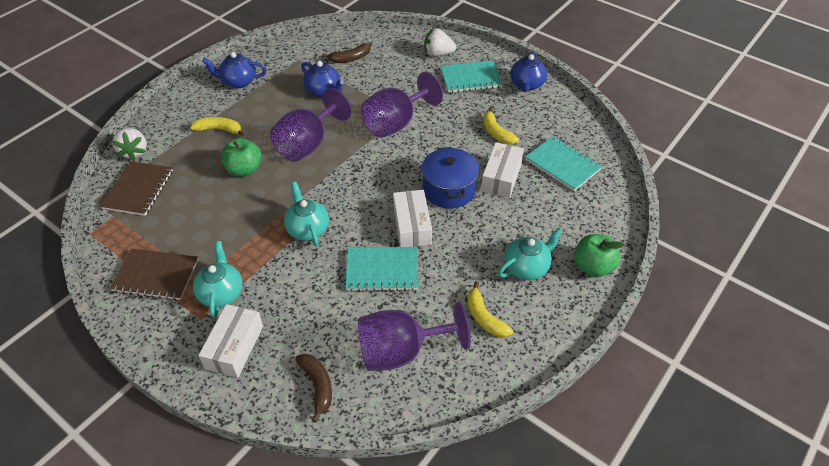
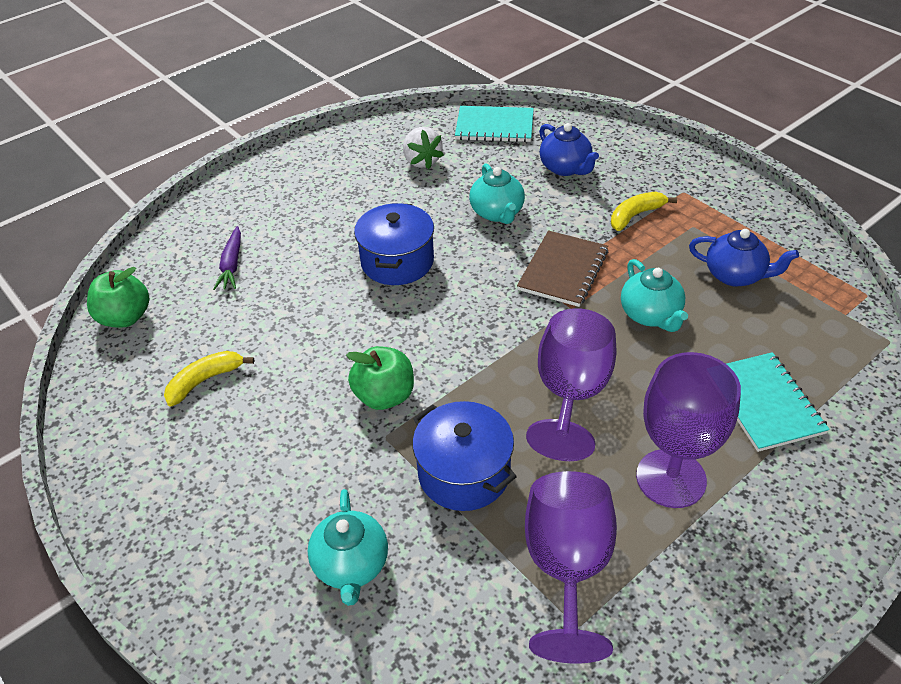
blue pot: 1 -> 2
blue teapot: 3 -> 2
brown banana: 2 -> 0
brown notebook: 2 -> 1
purple carrot: 0 -> 1
turquoise notebook: 3 -> 2
white box: 3 -> 0
white strawberry: 2 -> 1
yellow banana: 3 -> 2

